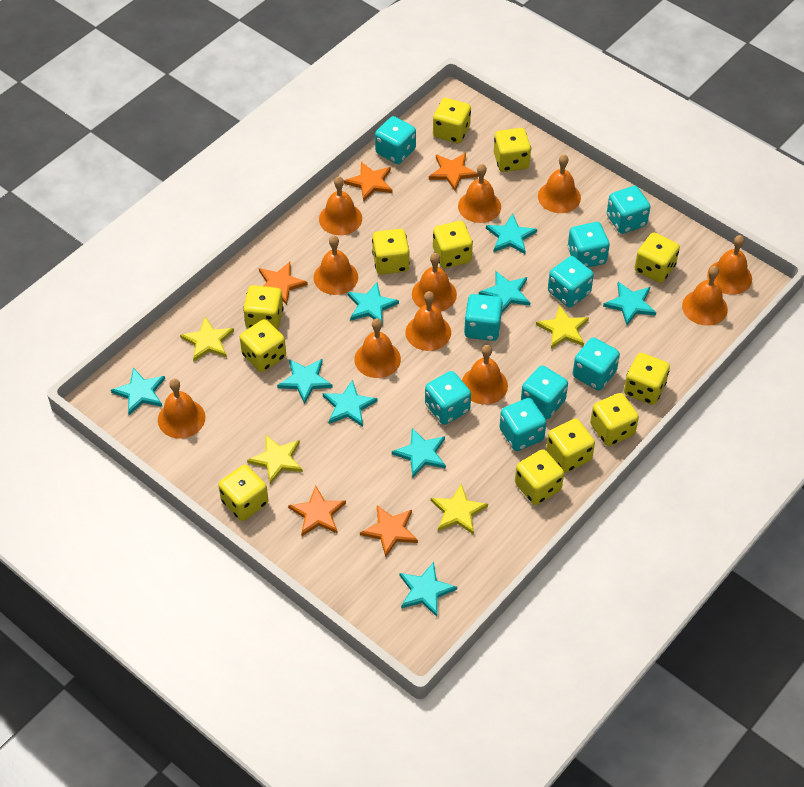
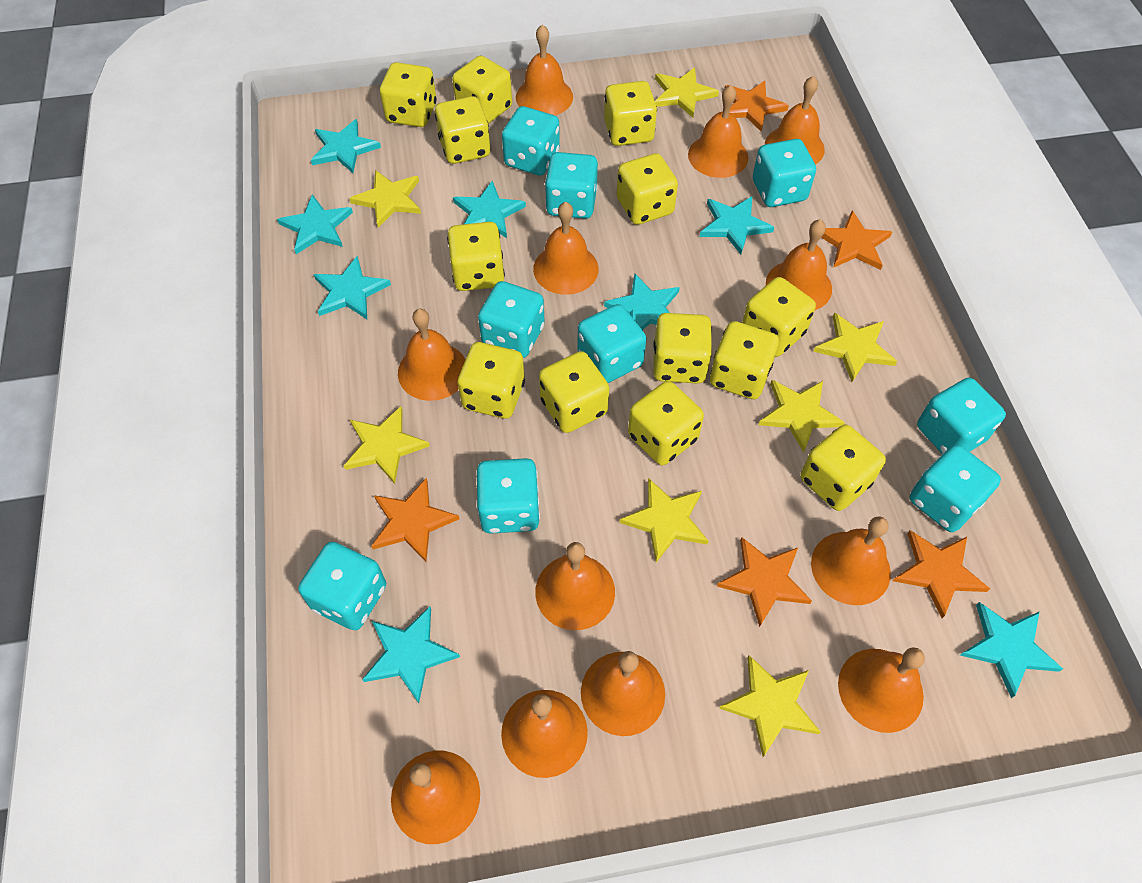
orange bell: 11 -> 12
turquoise star: 9 -> 8
yellow dice: 12 -> 13
yellow star: 4 -> 7

